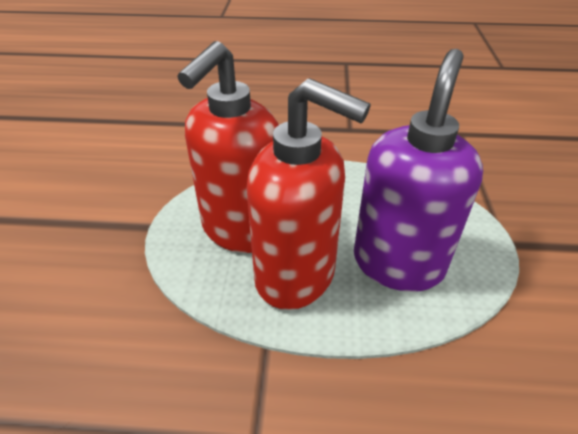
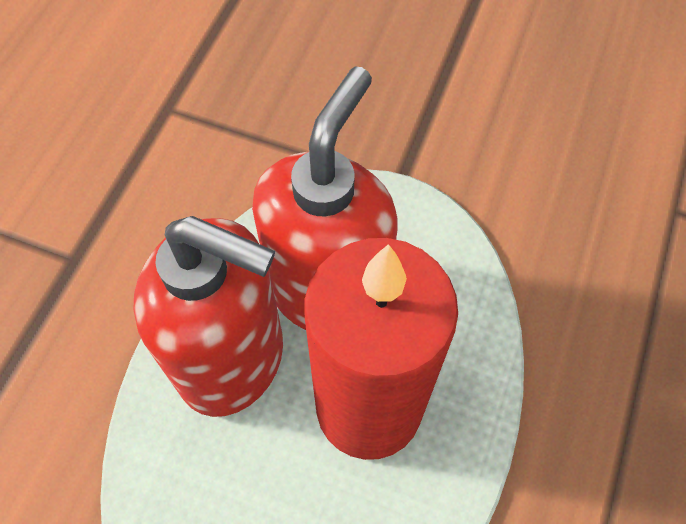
purple soap dispenser: 1 -> 0
red candle: 0 -> 1

